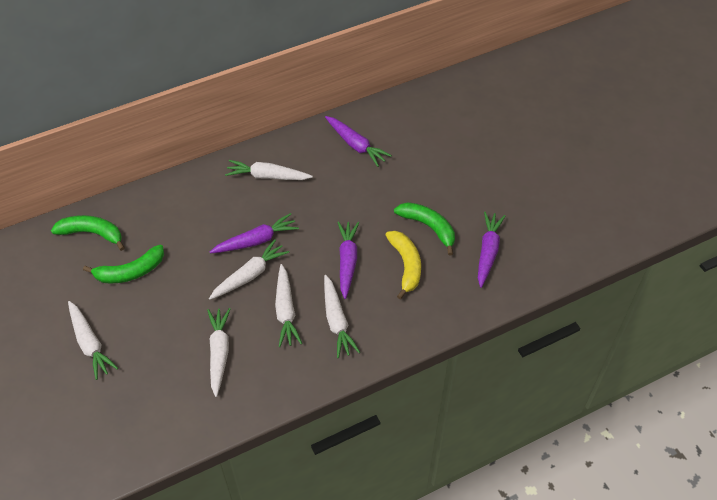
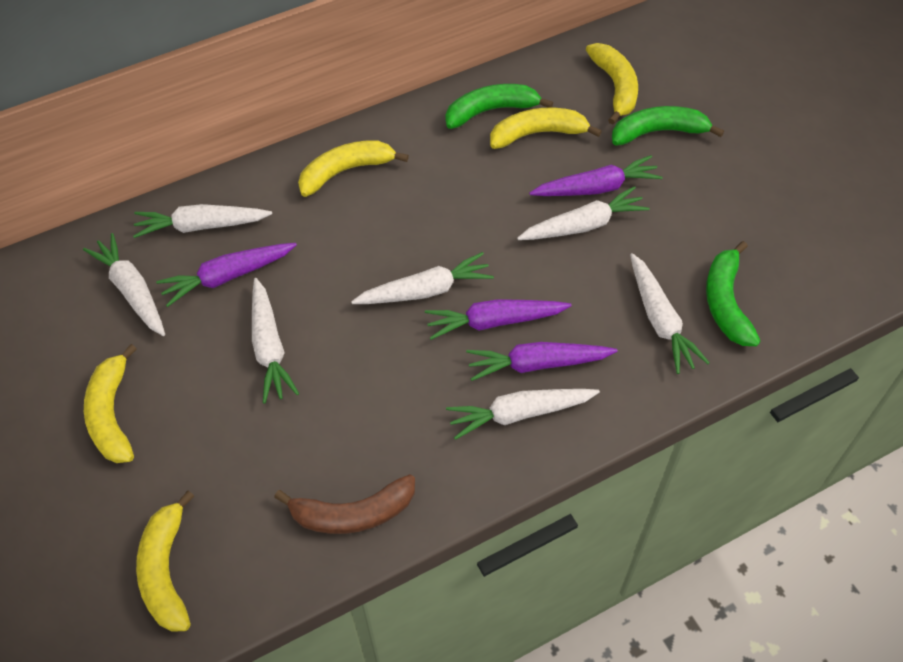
brown banana: 0 -> 1
white carrot: 6 -> 7
yellow banana: 1 -> 5

